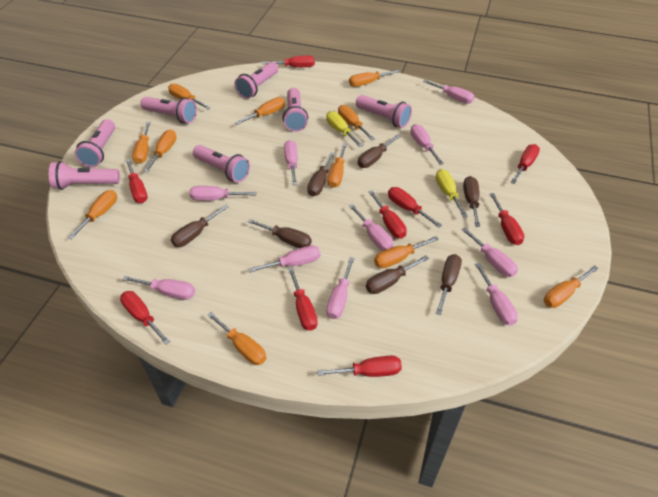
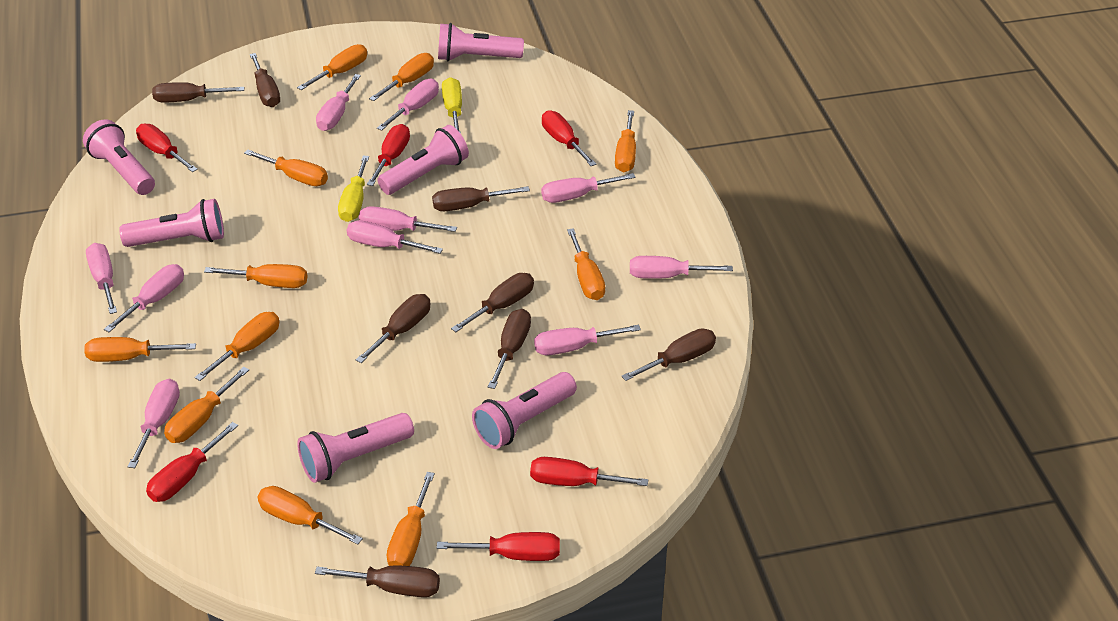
brown screwdriver: 7 -> 8
pink flashlight: 7 -> 6
red screwdriver: 9 -> 6

